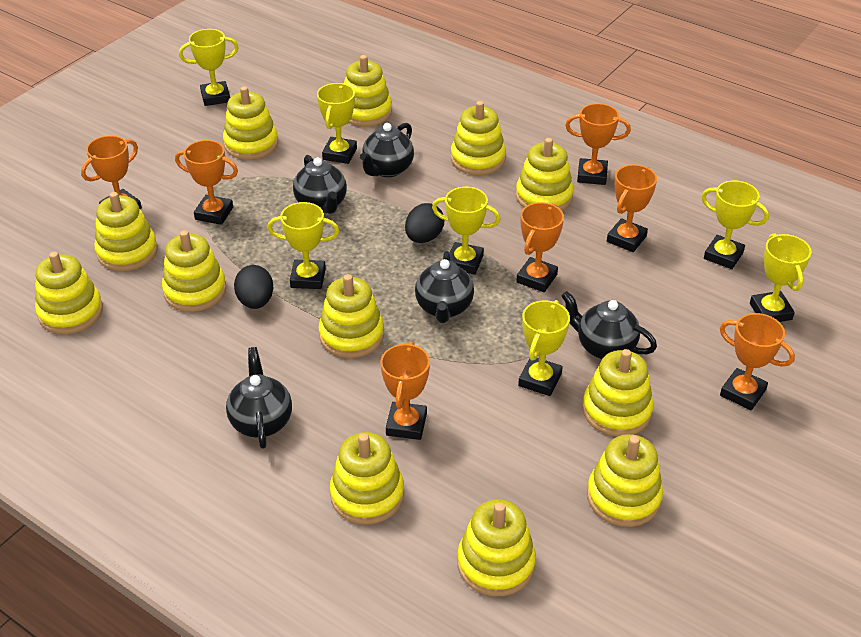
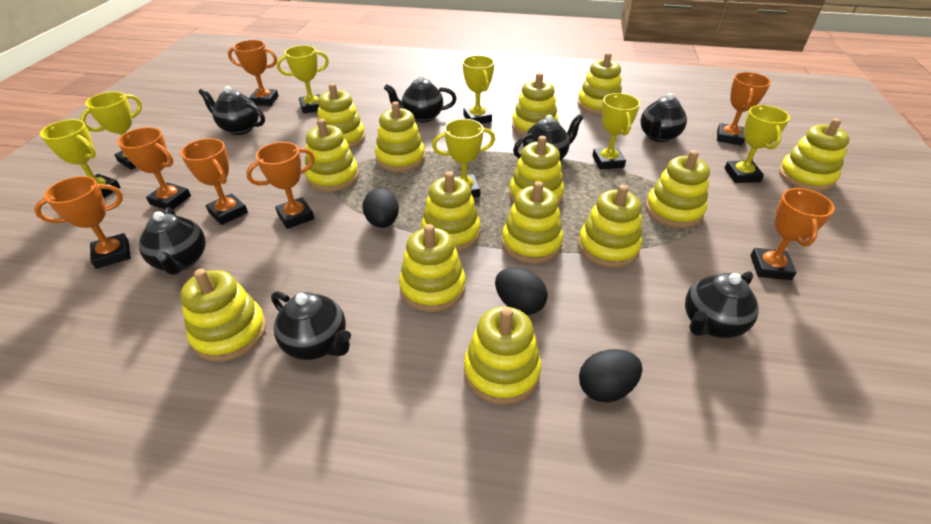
black egg: 2 -> 3
black teapot: 5 -> 7
yellow stacking toy: 12 -> 14

